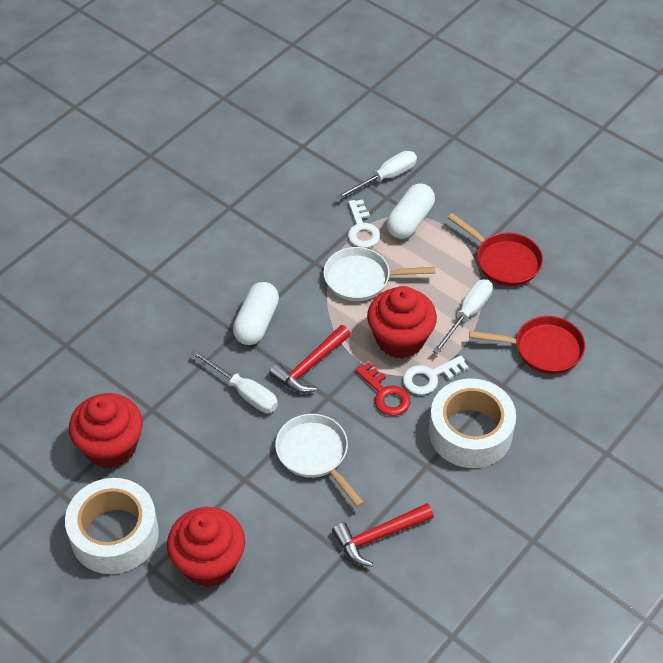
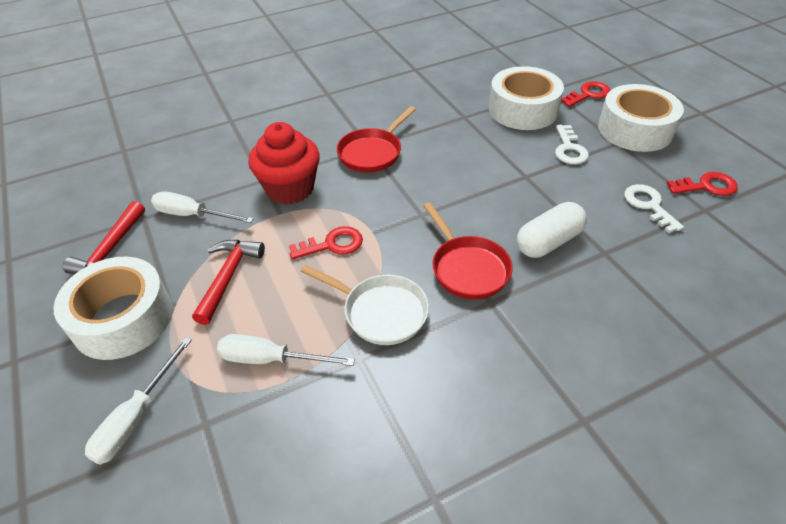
red cupcake: 3 -> 1
red key: 1 -> 3
white capsule: 2 -> 1
white pan: 2 -> 1
white tape: 2 -> 3

